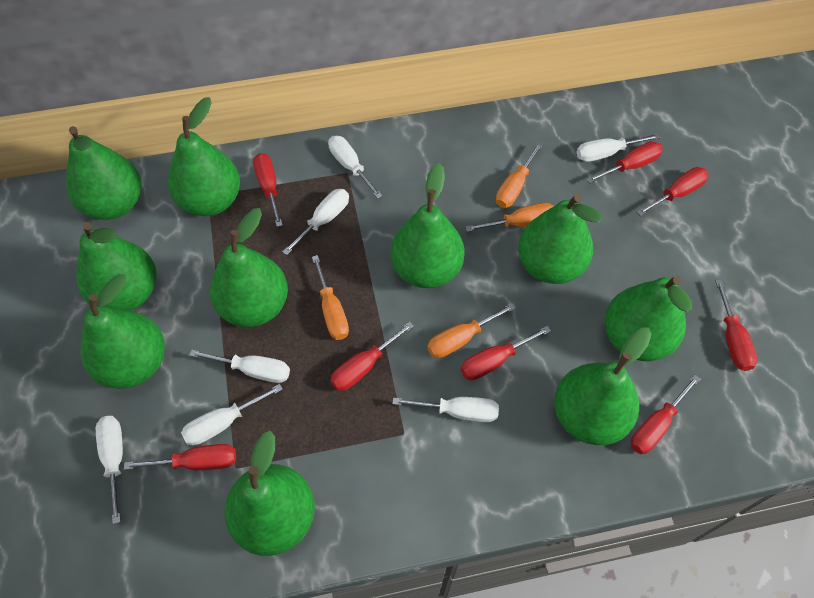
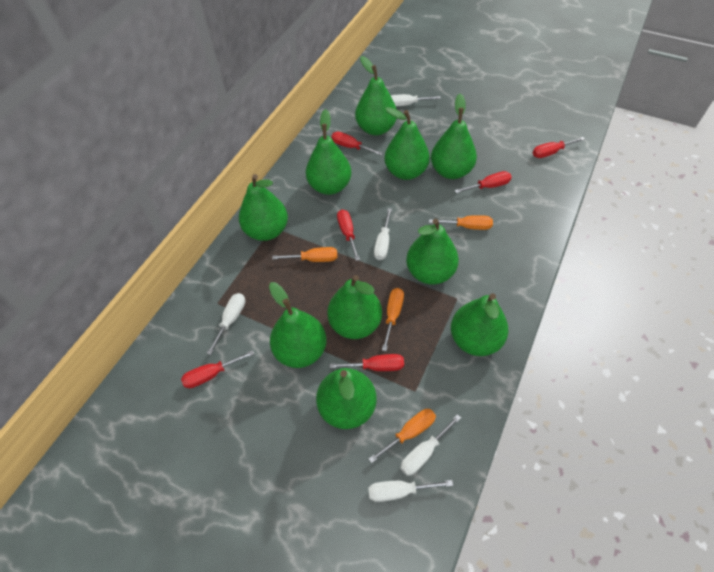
red screwdriver: 8 -> 6
white screwdriver: 7 -> 5

